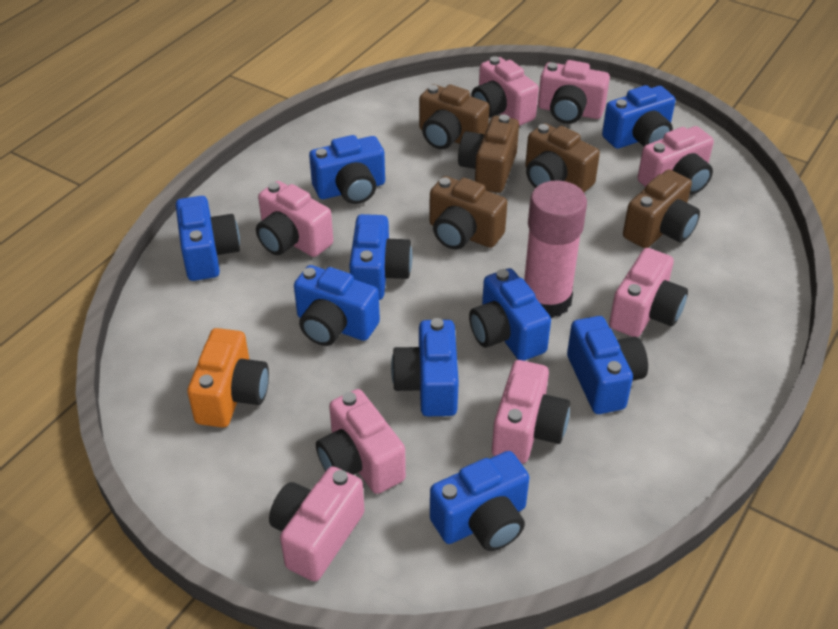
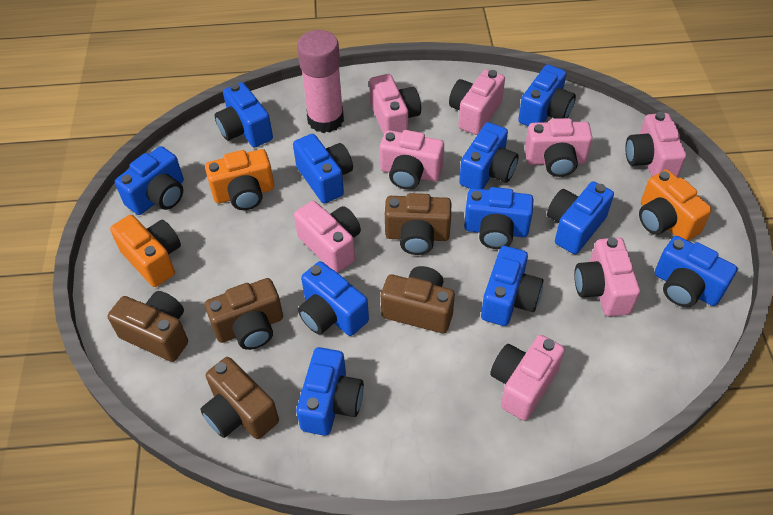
blue camera: 9 -> 11
orange camera: 1 -> 3

